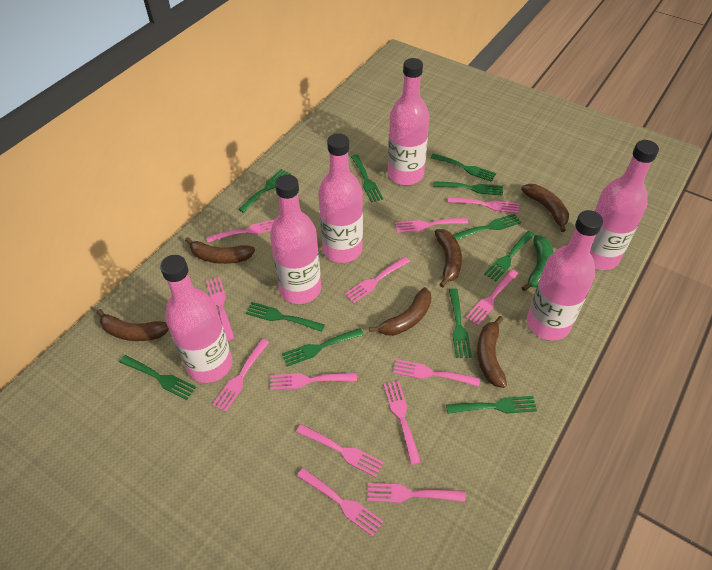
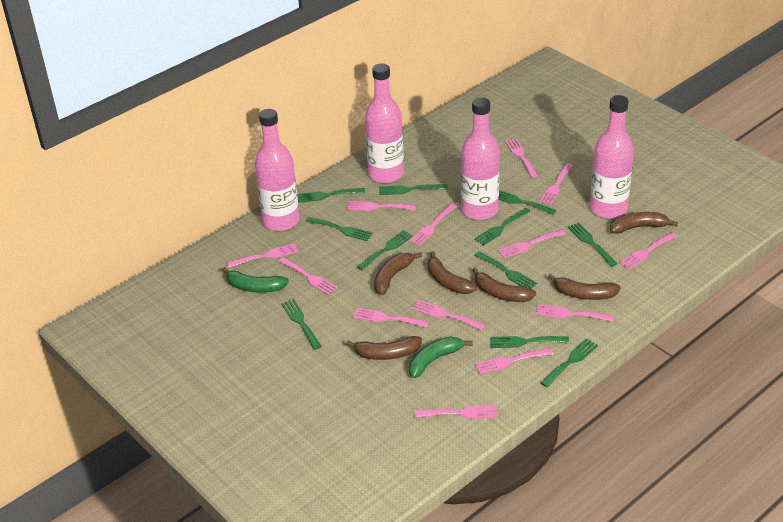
green banana: 1 -> 2
pink bottle: 6 -> 4

